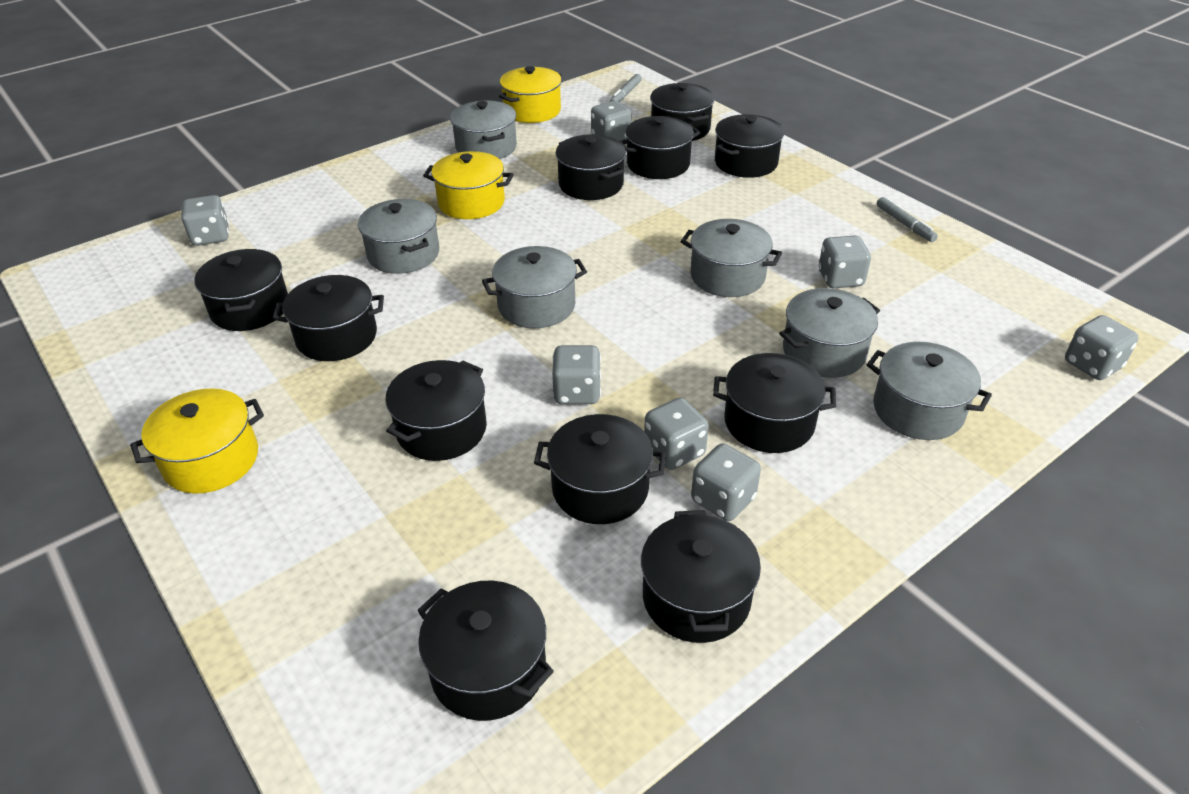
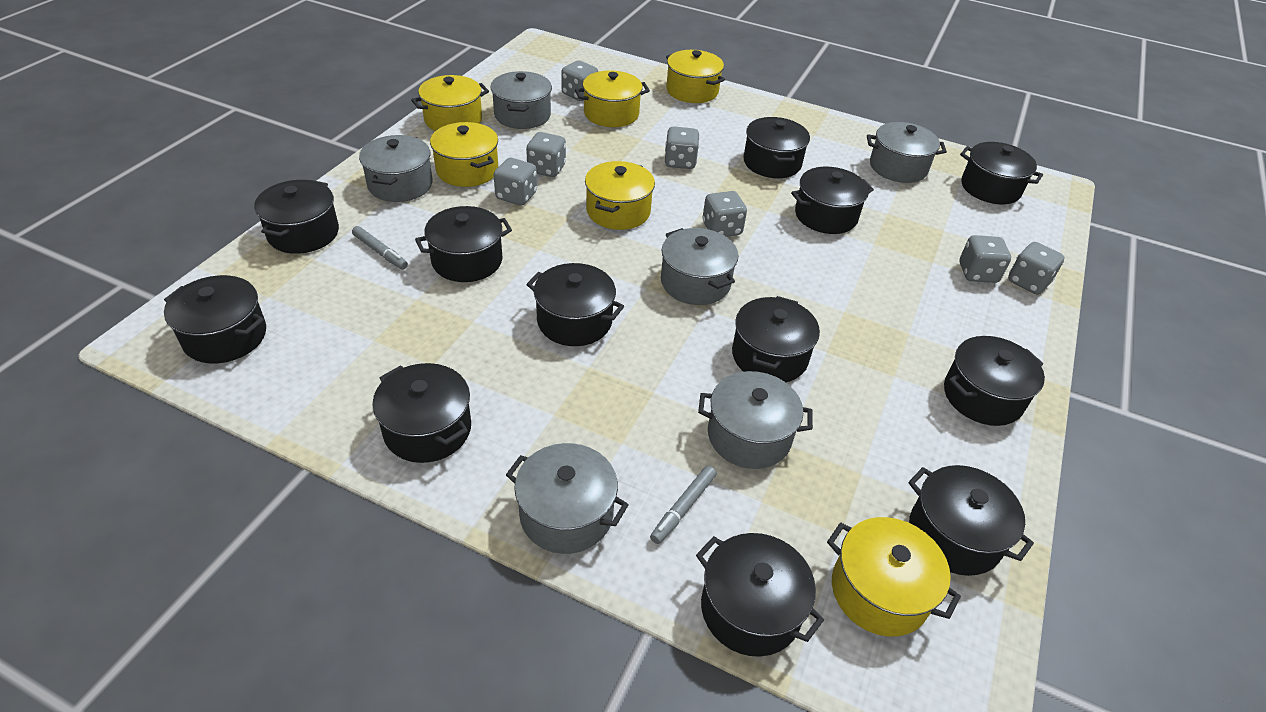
black pot: 11 -> 12
yellow pot: 3 -> 6

